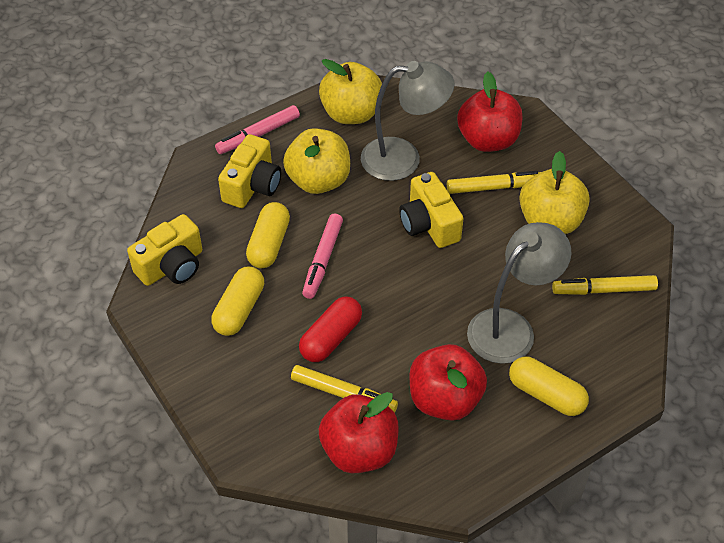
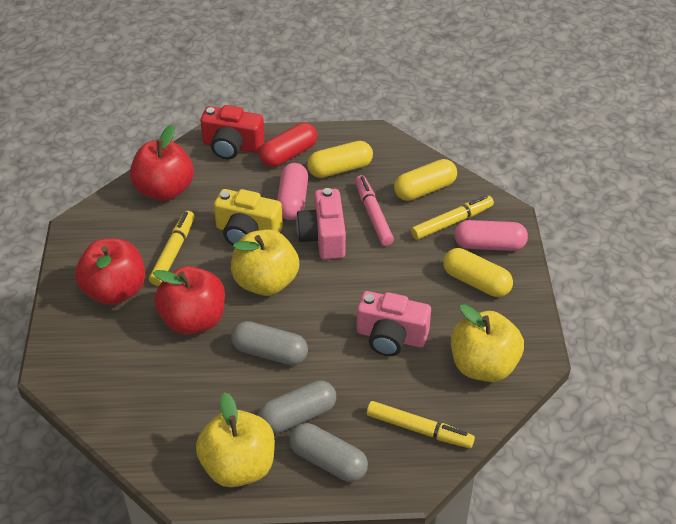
grey capsule: 0 -> 3
grey lamp: 2 -> 0
pink camera: 0 -> 2
pink capsule: 0 -> 2
pink marker: 2 -> 1
red camera: 0 -> 1
yellow camera: 3 -> 1

